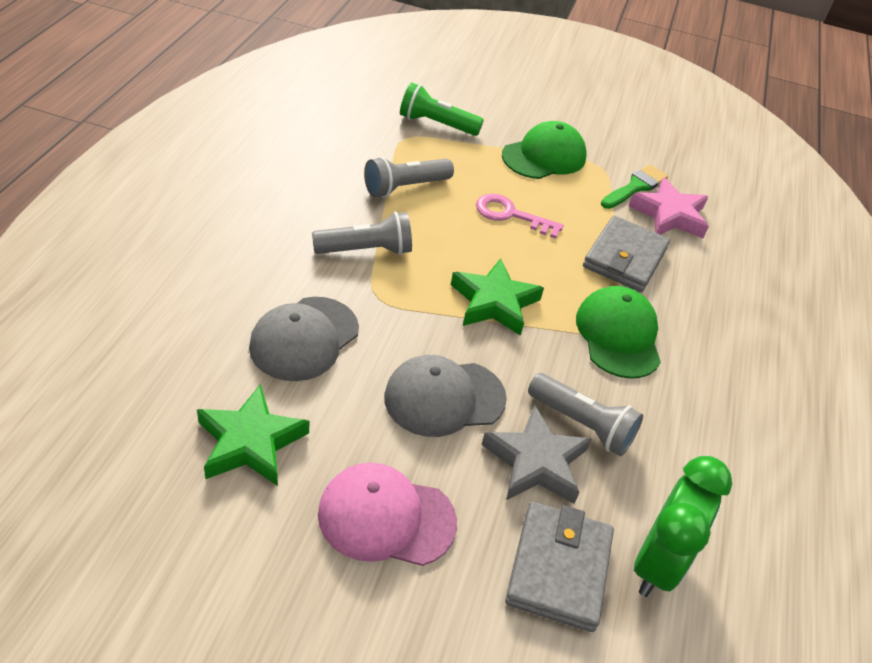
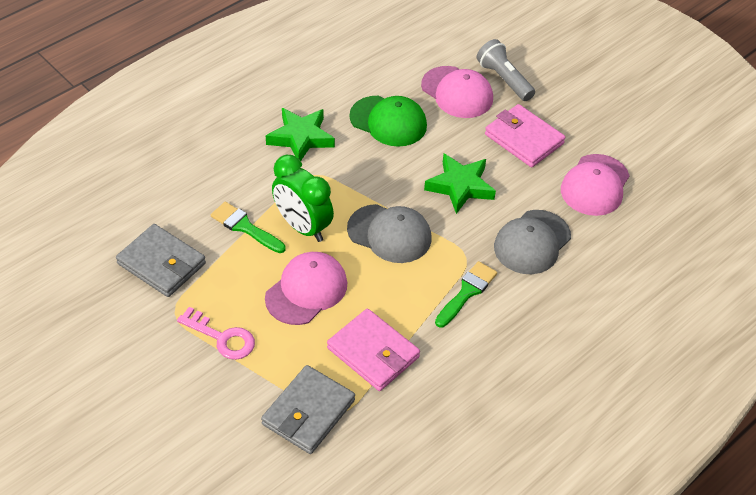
green brush: 1 -> 2
green cap: 2 -> 1
green flashlight: 1 -> 0
grey flashlight: 3 -> 1
grey star: 1 -> 0
pink cap: 1 -> 3
pink star: 1 -> 0
pink wallet: 0 -> 2

